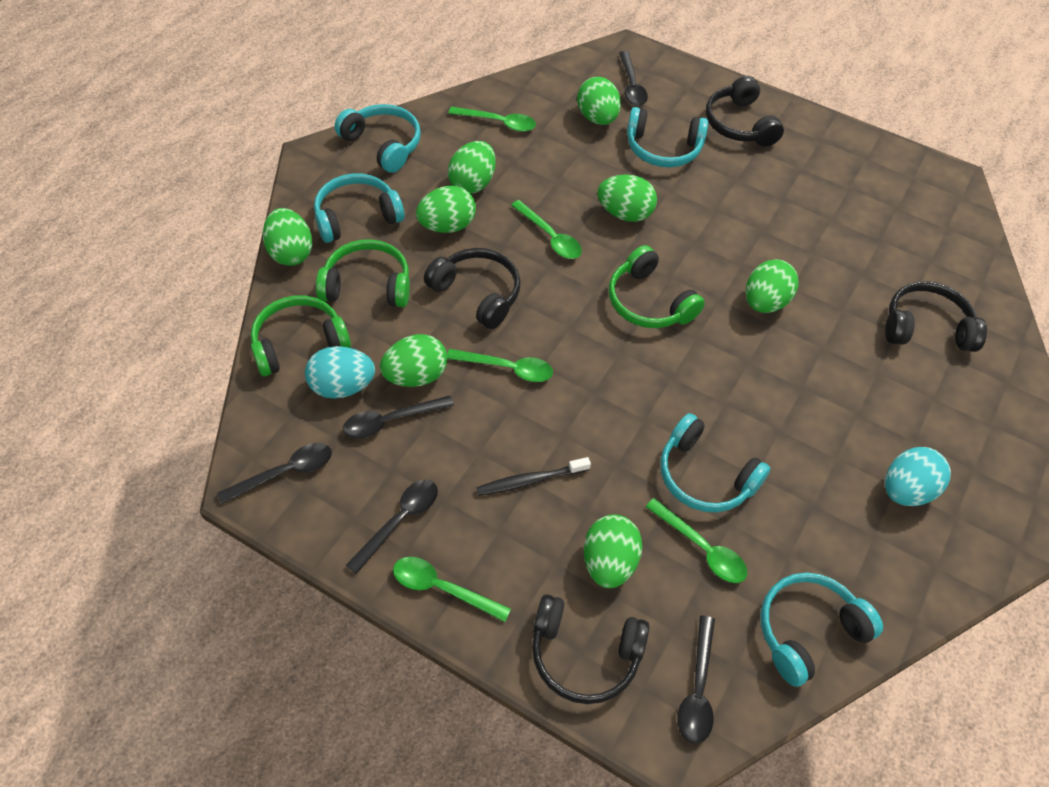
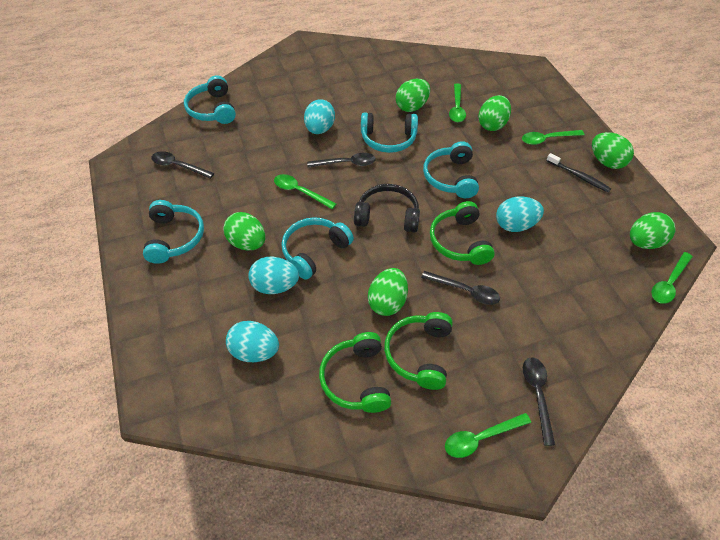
black headphones: 4 -> 1
black spoon: 5 -> 4
green egg: 8 -> 6
turquoise egg: 2 -> 4

